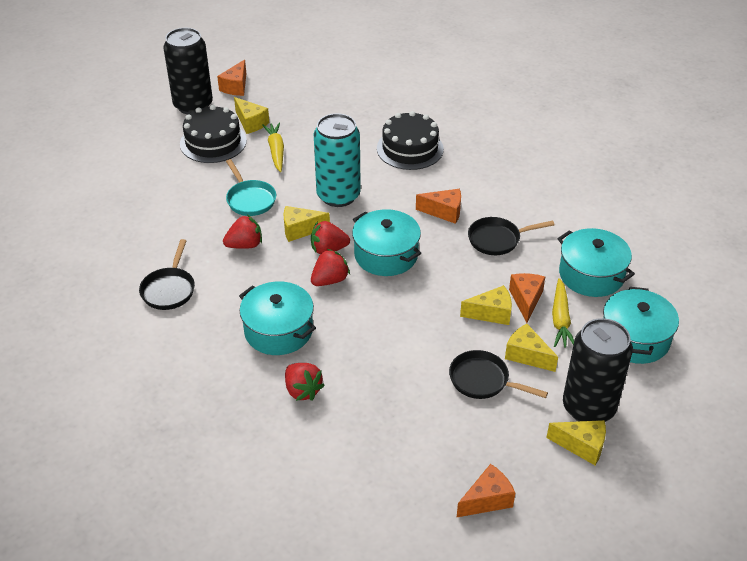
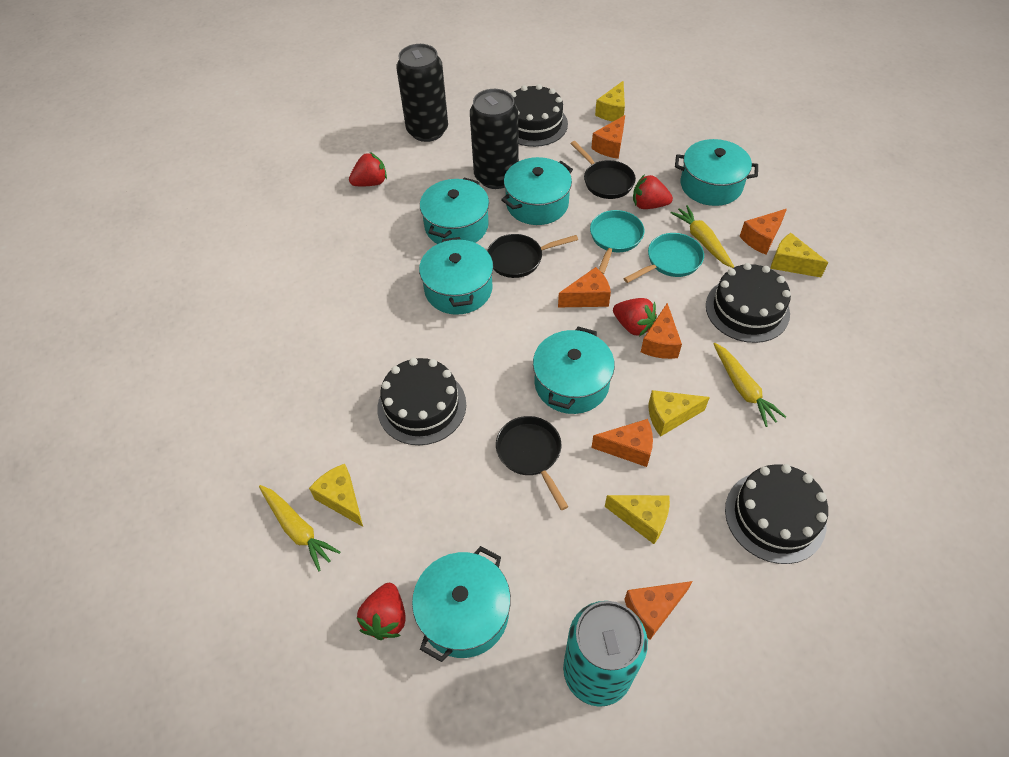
black cake: 2 -> 4
orange cheese: 4 -> 6
turquoise pan: 1 -> 2
turquoise pot: 4 -> 6
yellow carrot: 2 -> 3

